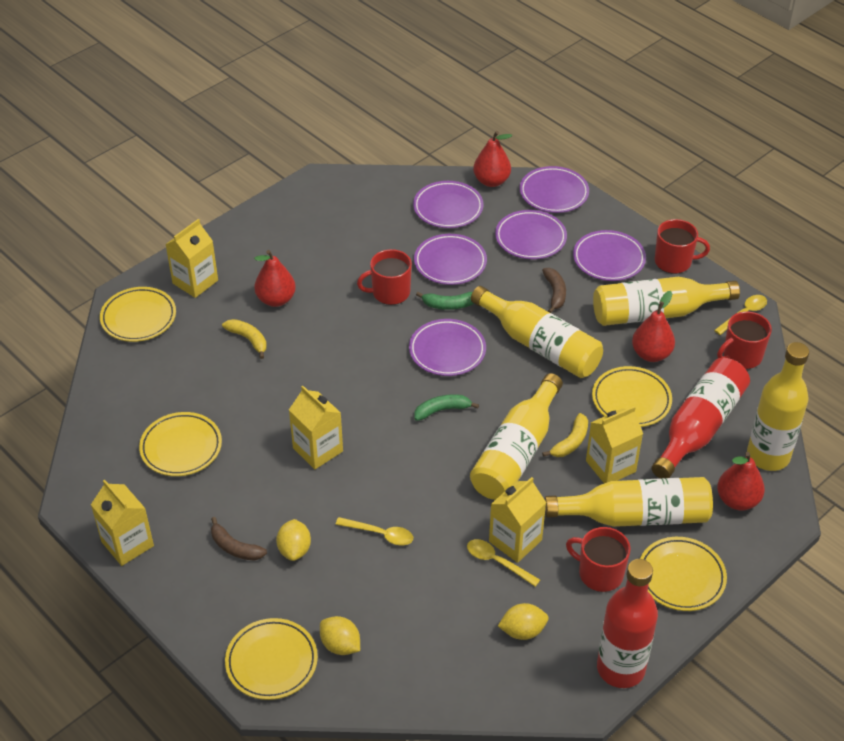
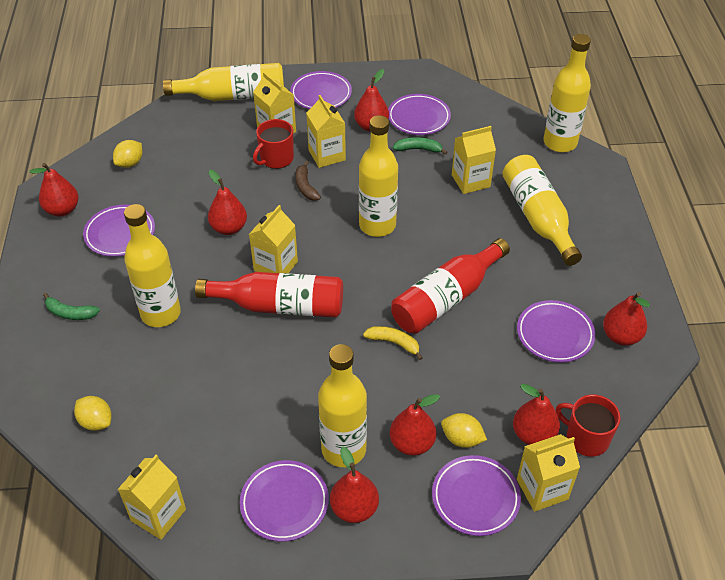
brown banana: 2 -> 1
red mug: 4 -> 2
red pear: 4 -> 7
yellow banana: 2 -> 1
yellow bottle: 5 -> 6
yellow carton: 5 -> 6
yellow plate: 5 -> 0
yellow spoon: 3 -> 0

